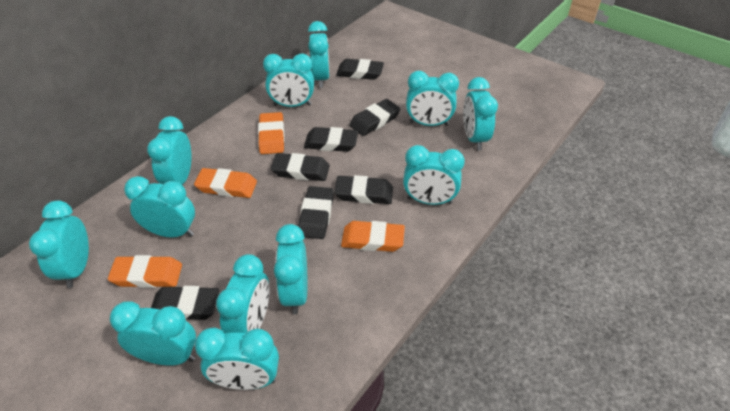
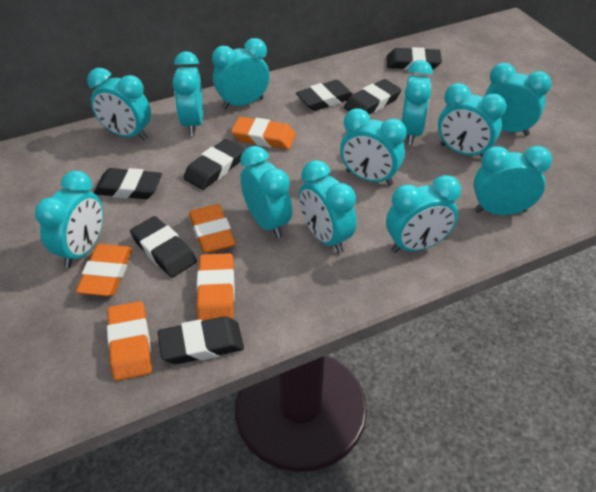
orange eraser: 4 -> 5

